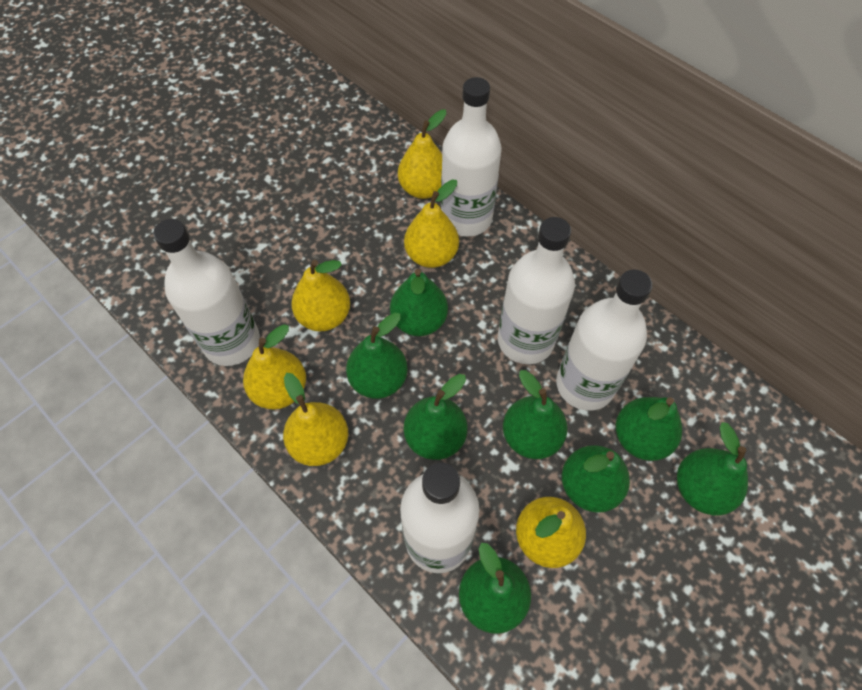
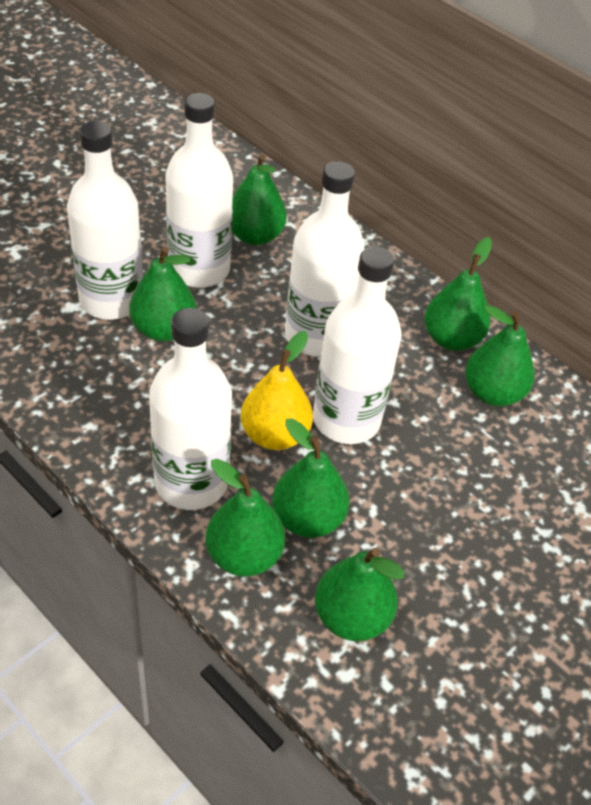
green pear: 8 -> 7
yellow pear: 6 -> 1

